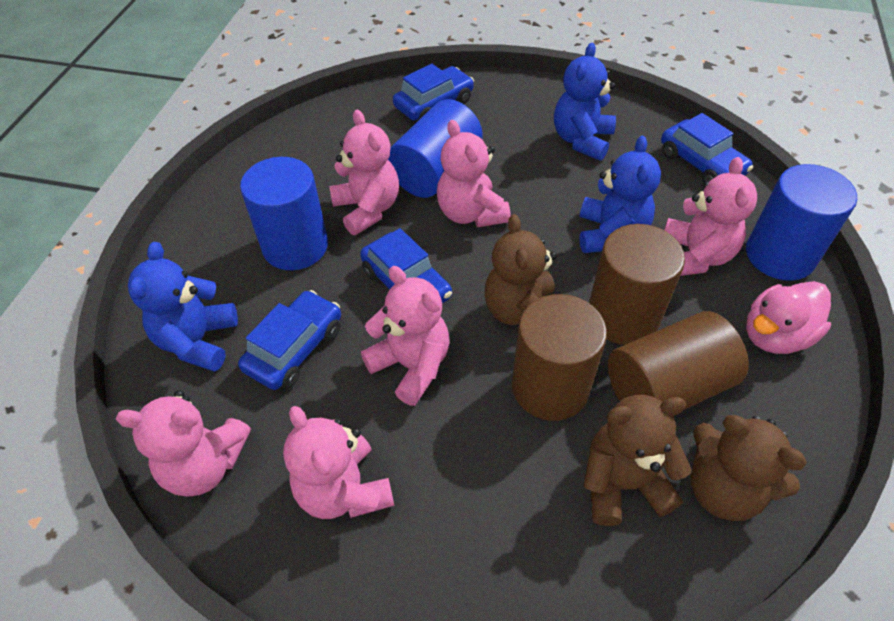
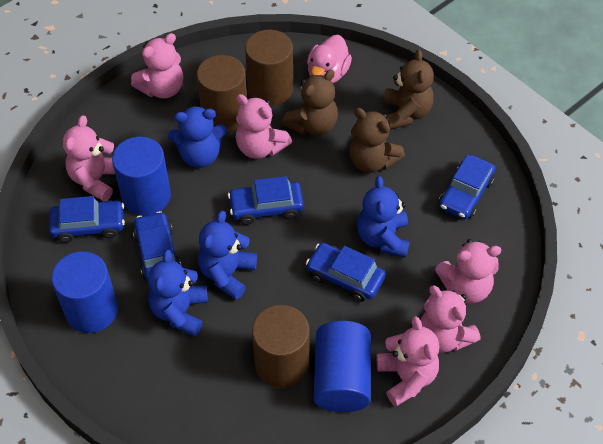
blue car: 4 -> 5
blue teddy bear: 3 -> 4

